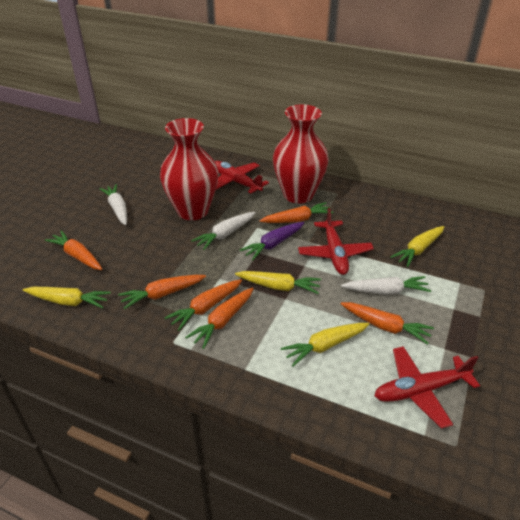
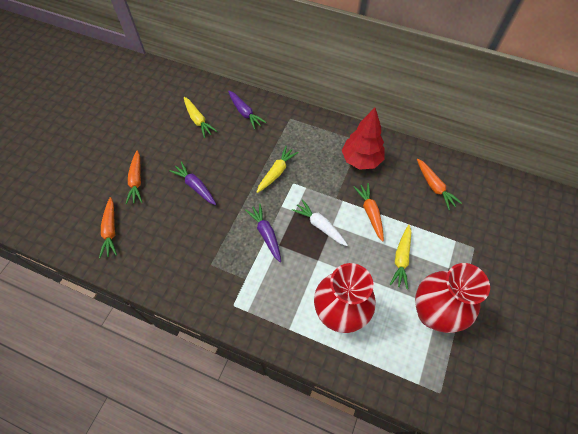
orange carrot: 6 -> 4
purple carrot: 1 -> 3
red plane: 3 -> 0
red tree: 0 -> 1
white carrot: 3 -> 1
yellow carrot: 4 -> 3

